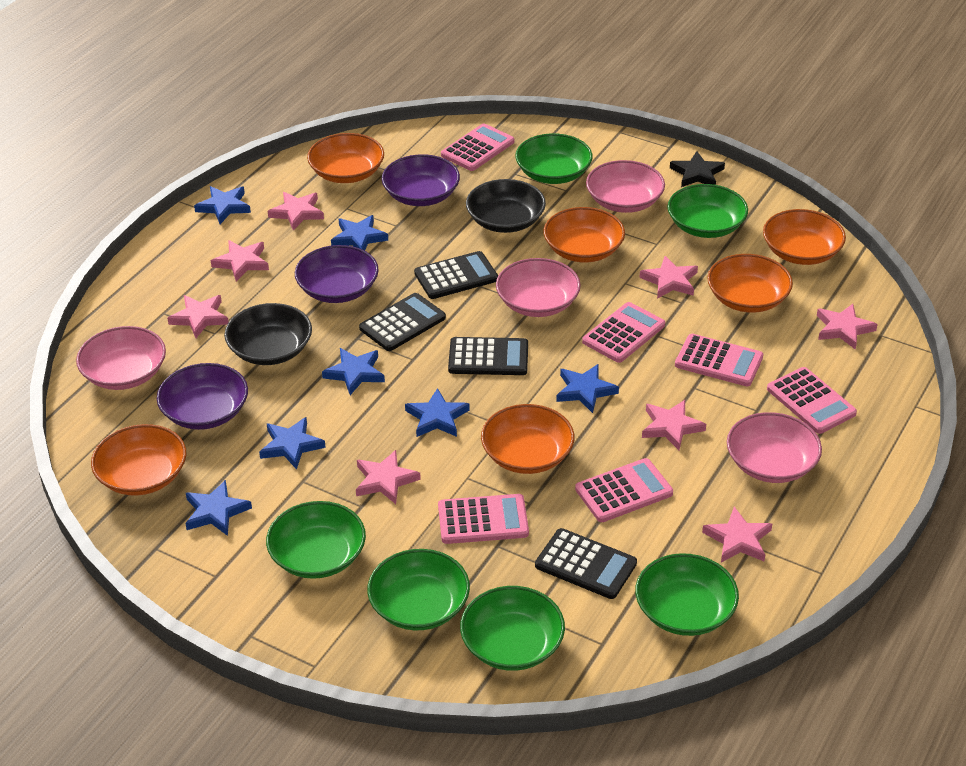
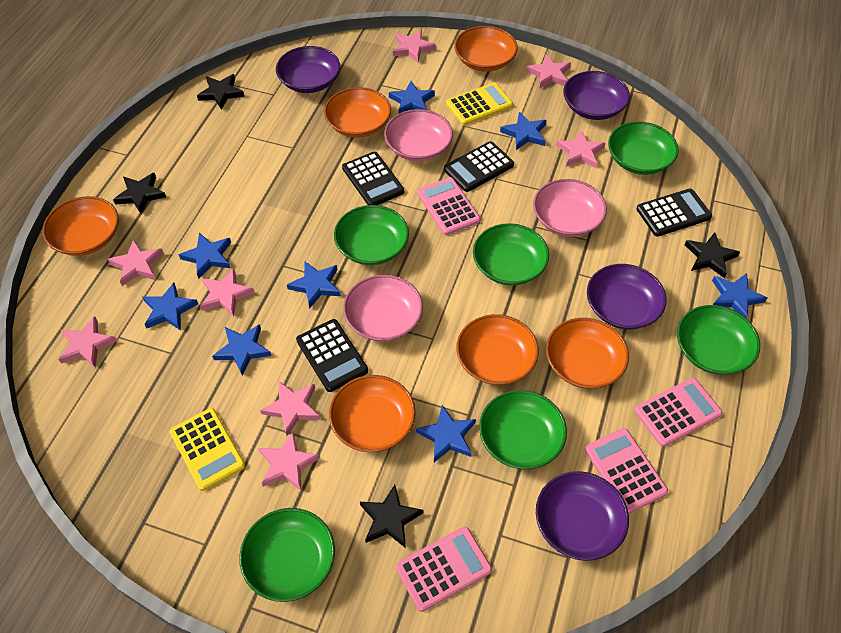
black bowl: 2 -> 0
black star: 1 -> 4
blue star: 7 -> 8
pink bowl: 4 -> 3
pink calculator: 6 -> 4
purple bowl: 3 -> 4
yellow calculator: 0 -> 2

